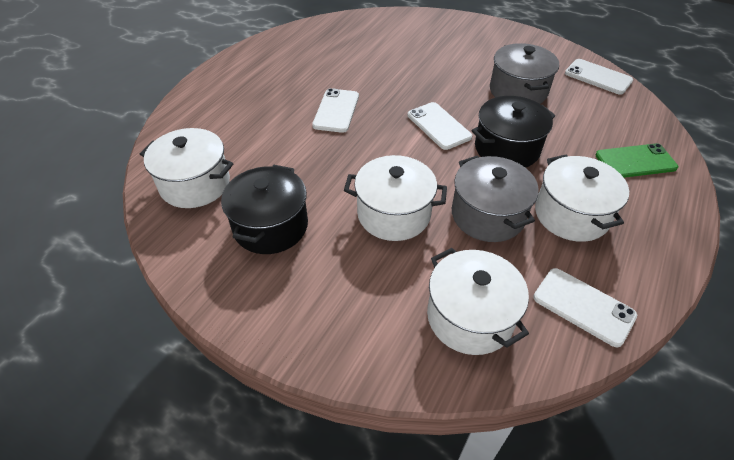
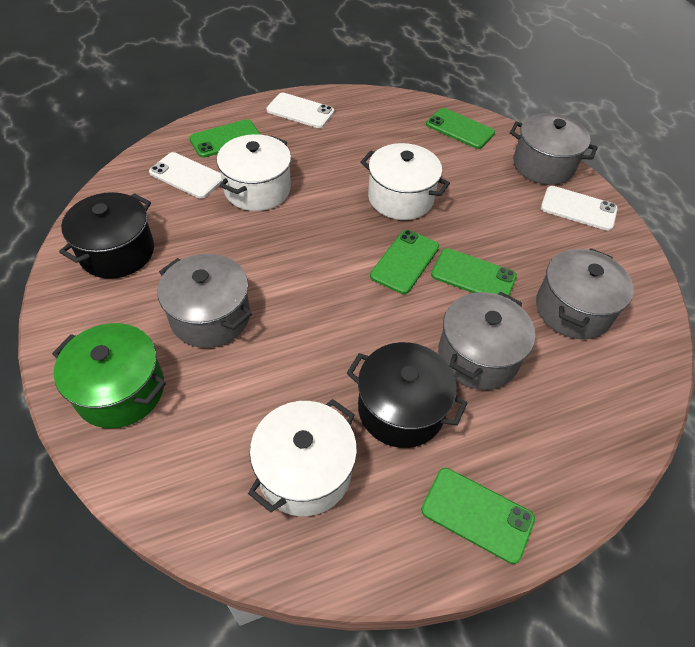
green phone: 1 -> 5
green pot: 0 -> 1
grey pot: 2 -> 4
white phone: 4 -> 3
white pot: 4 -> 3

